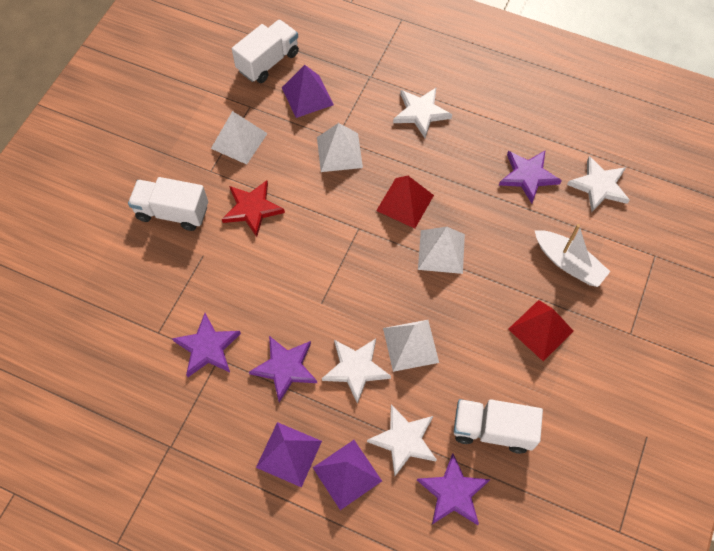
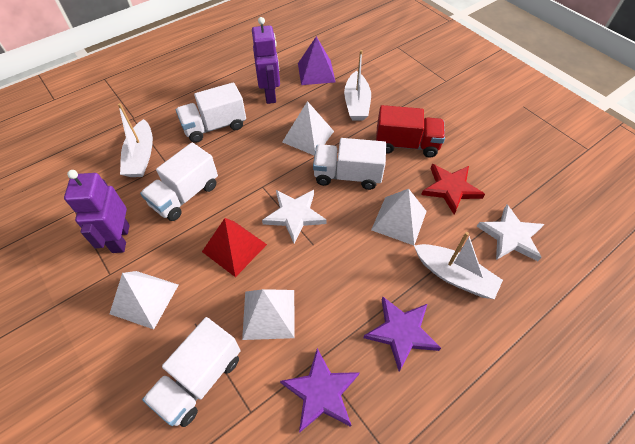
purple pyramid: 3 -> 1
purple robot: 0 -> 2
purple star: 4 -> 2
red pyramid: 2 -> 1
red truck: 0 -> 1
white boat: 1 -> 3
white star: 4 -> 2
white truck: 3 -> 4

